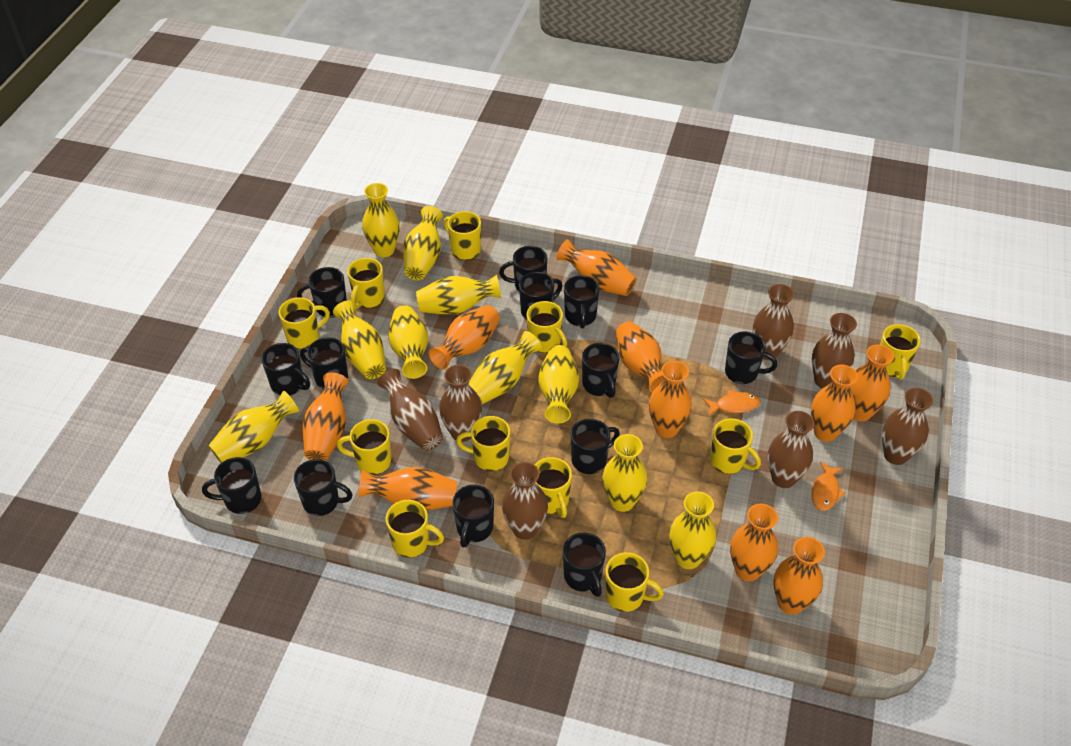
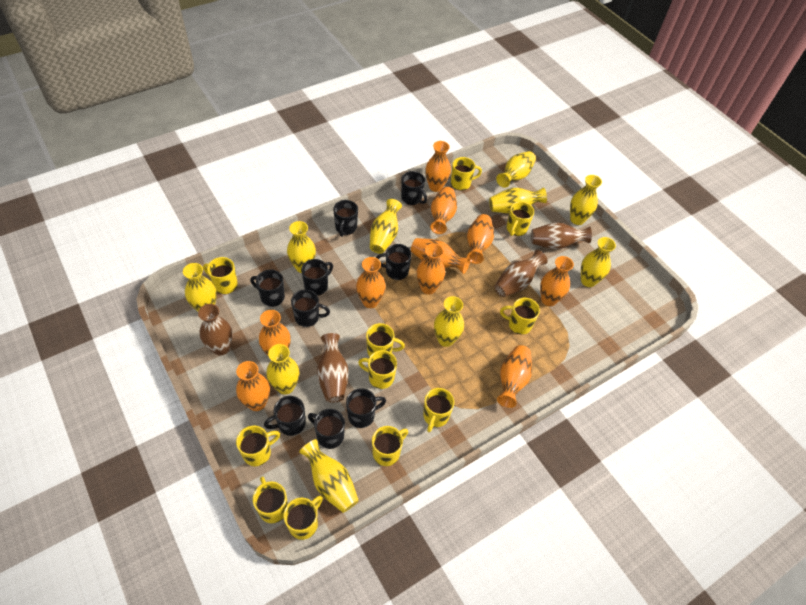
black mug: 13 -> 9
brown vase: 7 -> 4
orange fish: 2 -> 0

